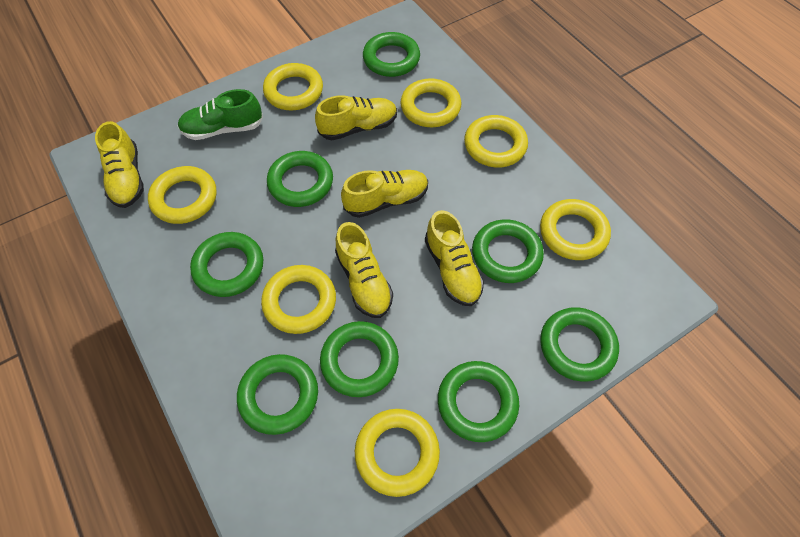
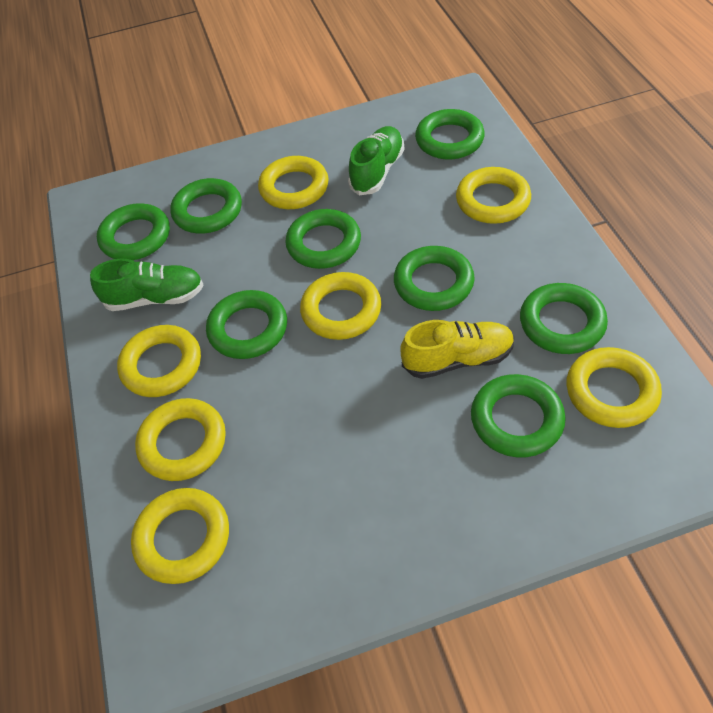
green shoe: 1 -> 2
yellow shoe: 5 -> 1

